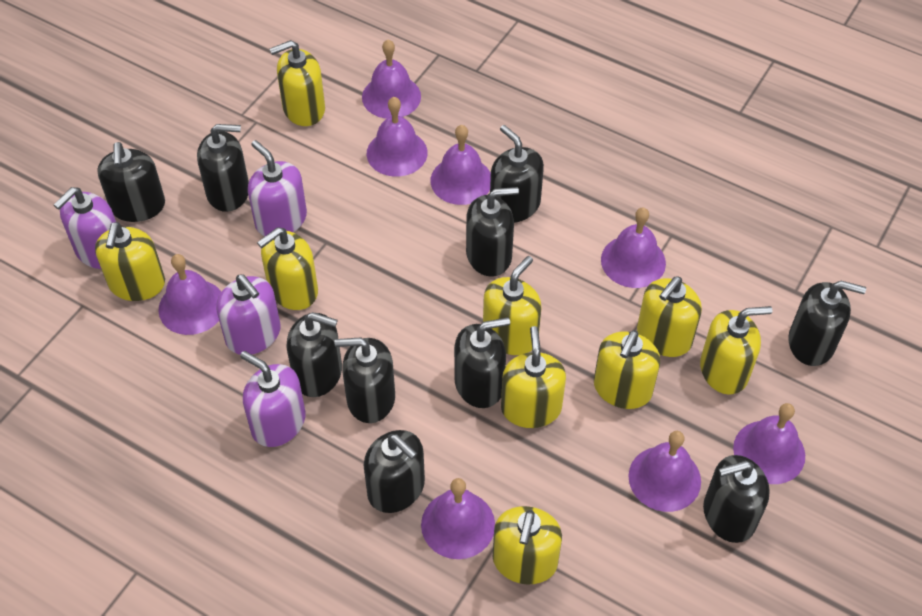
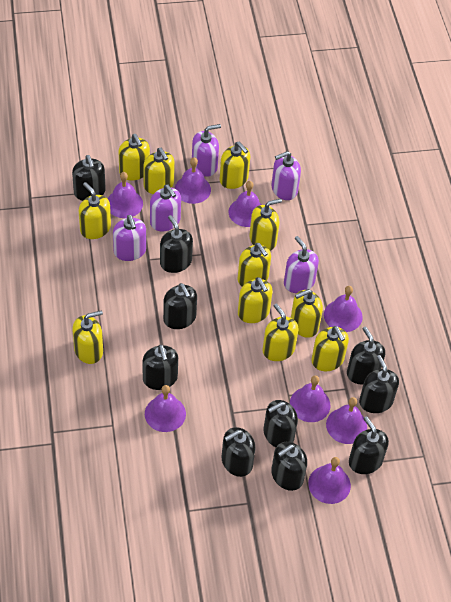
purple soap dispenser: 4 -> 5
yellow soap dispenser: 9 -> 11

